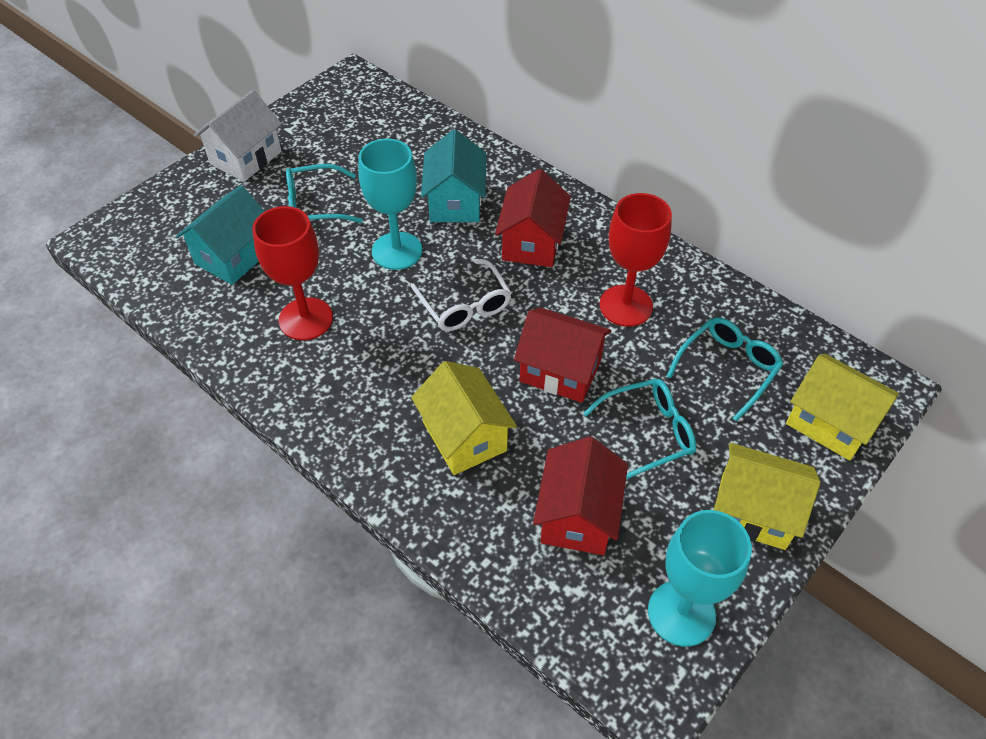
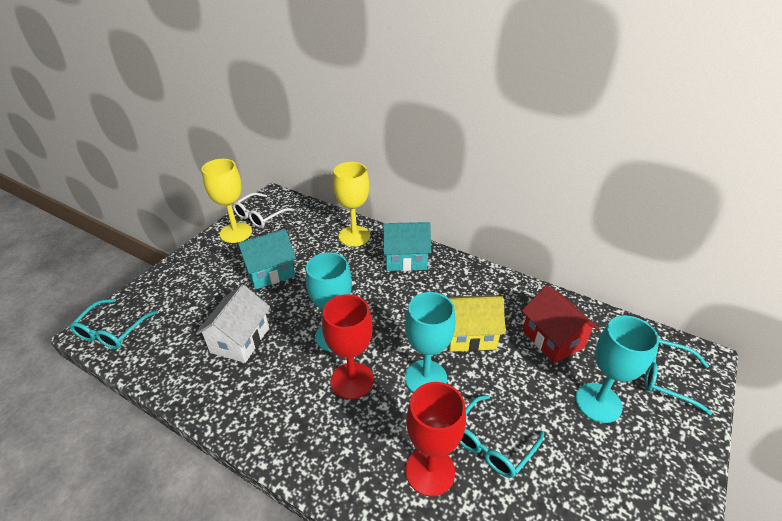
red house: 3 -> 1
turquoise goblet: 2 -> 3
yellow goblet: 0 -> 2
yellow house: 3 -> 1

